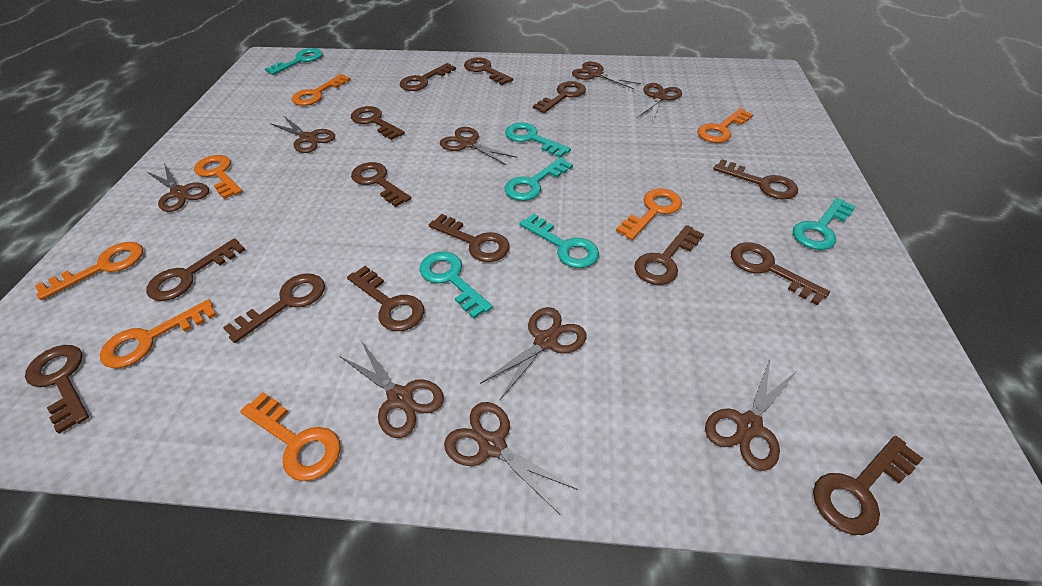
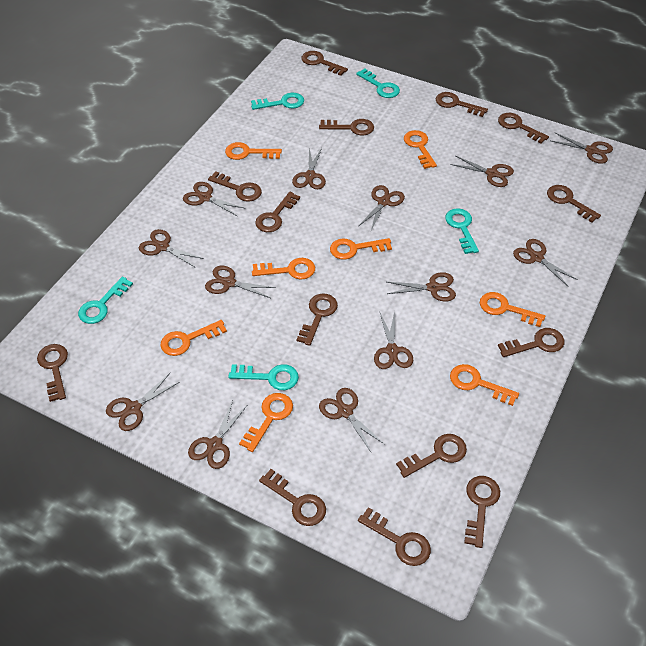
brown scissors: 9 -> 13
orange key: 7 -> 8
turquoise key: 6 -> 5

